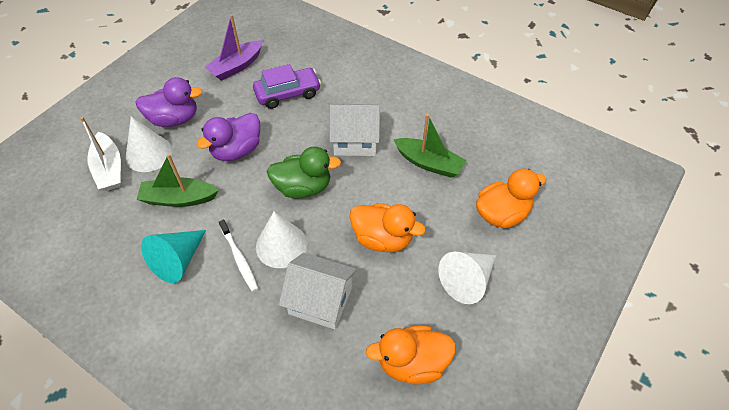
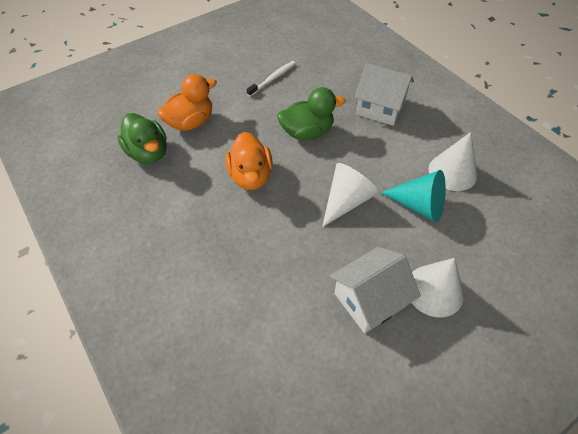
green boat: 2 -> 0
green duck: 1 -> 2
orange duck: 3 -> 2
purple boat: 1 -> 0
purple car: 1 -> 0
purple duck: 2 -> 0
white boat: 1 -> 0

